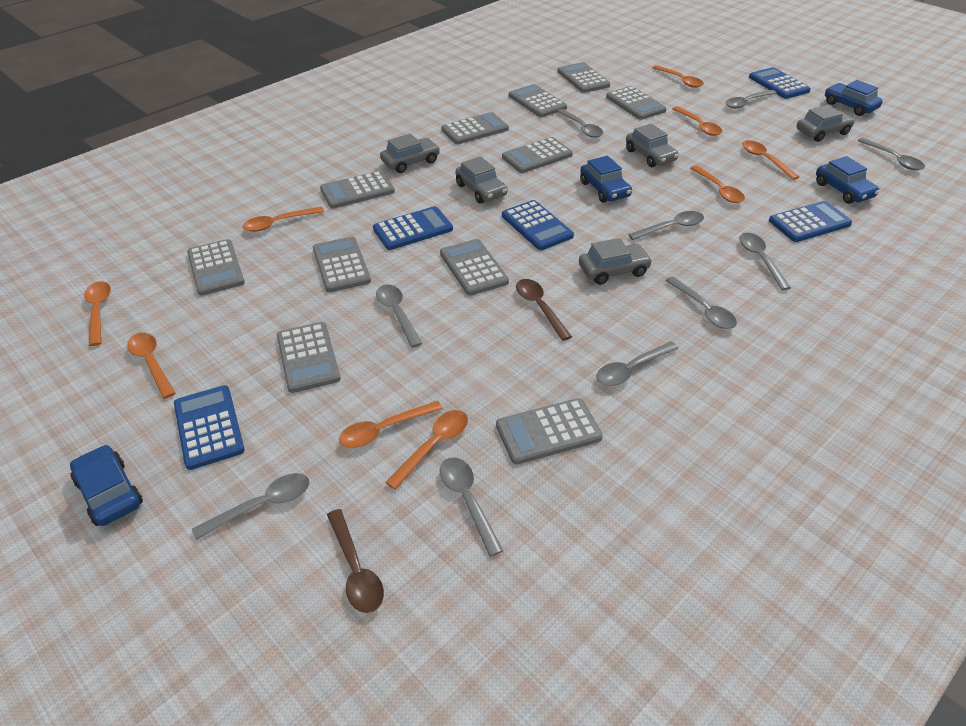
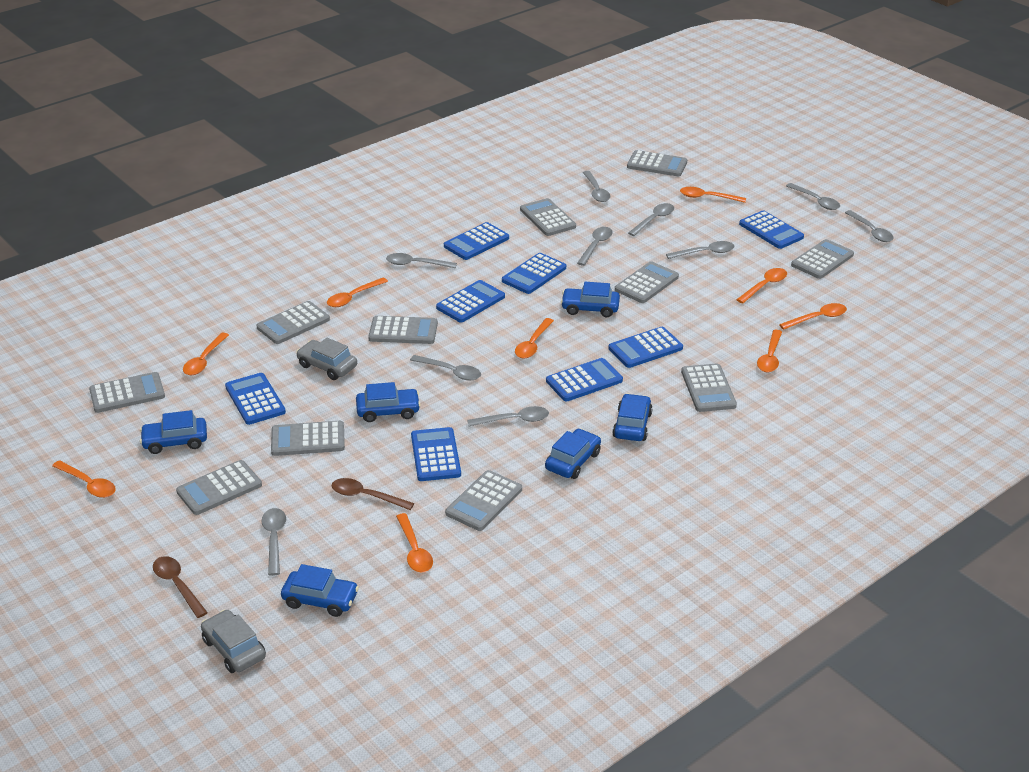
blue calculator: 5 -> 8
blue car: 4 -> 6
grey car: 5 -> 2

